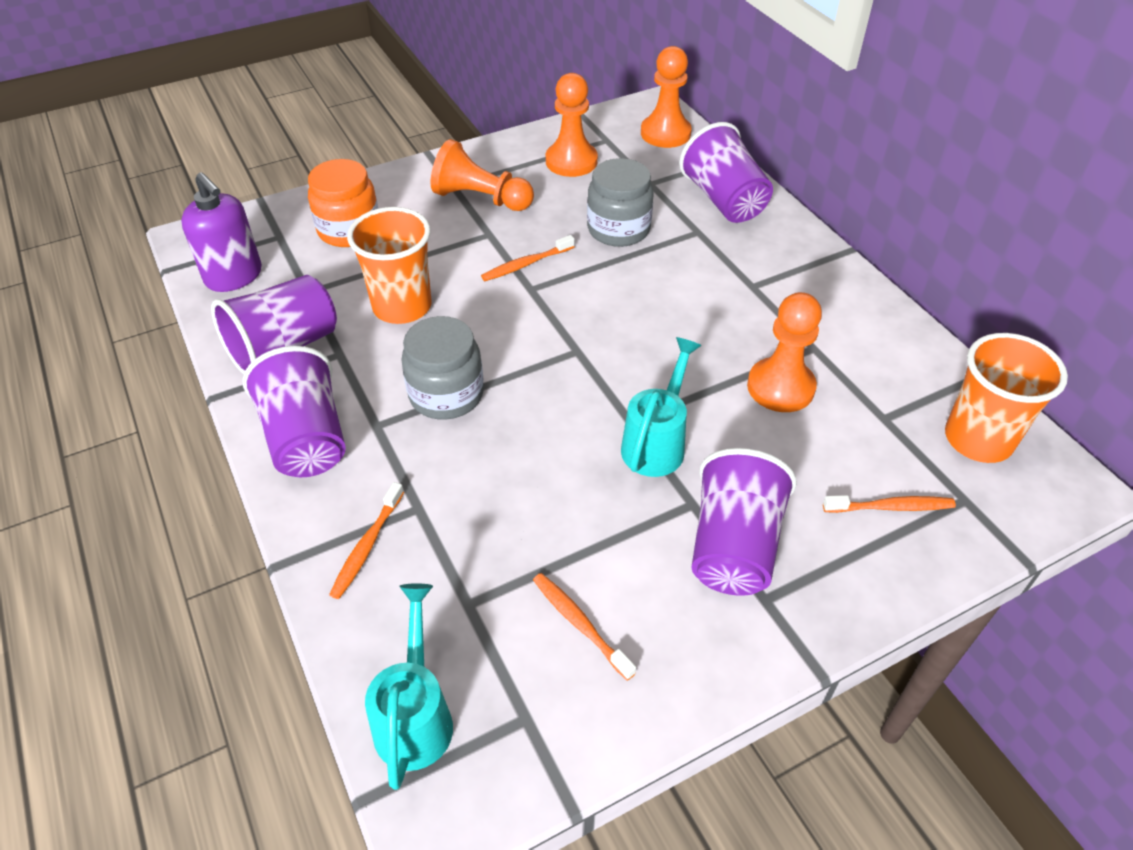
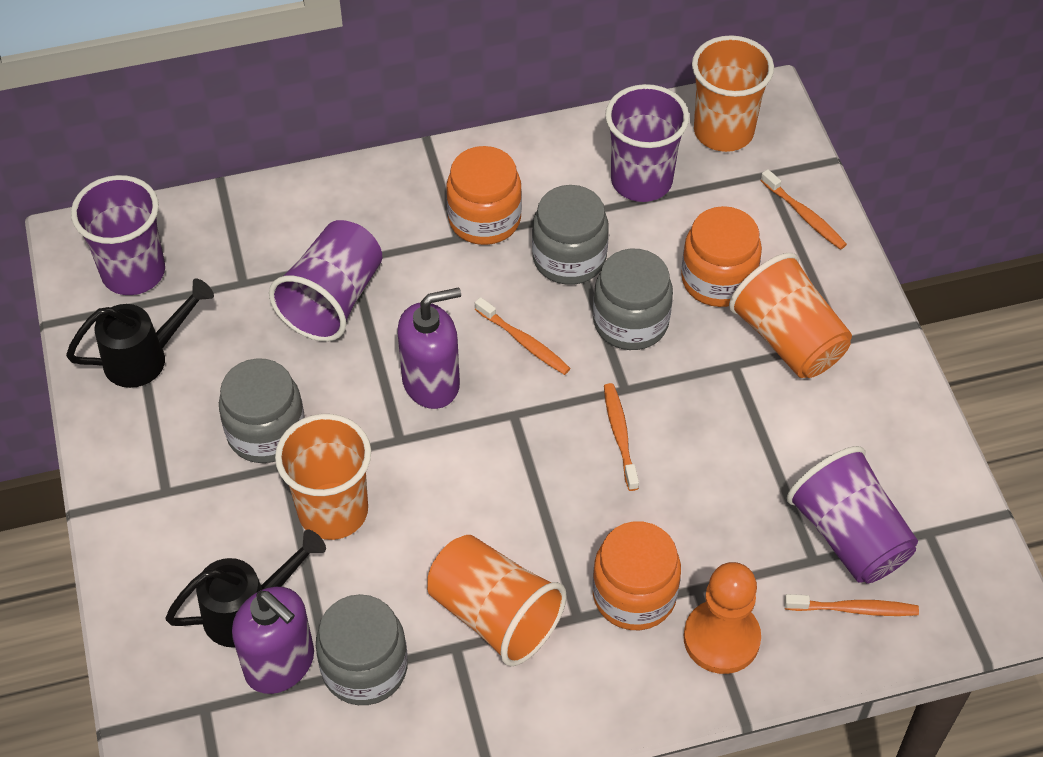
black watering can: 0 -> 2
grey jar: 2 -> 4
orange cup: 2 -> 4
orange jar: 1 -> 3
orange pawn: 4 -> 1
purple soap dispenser: 1 -> 2
turquoise watering can: 2 -> 0

